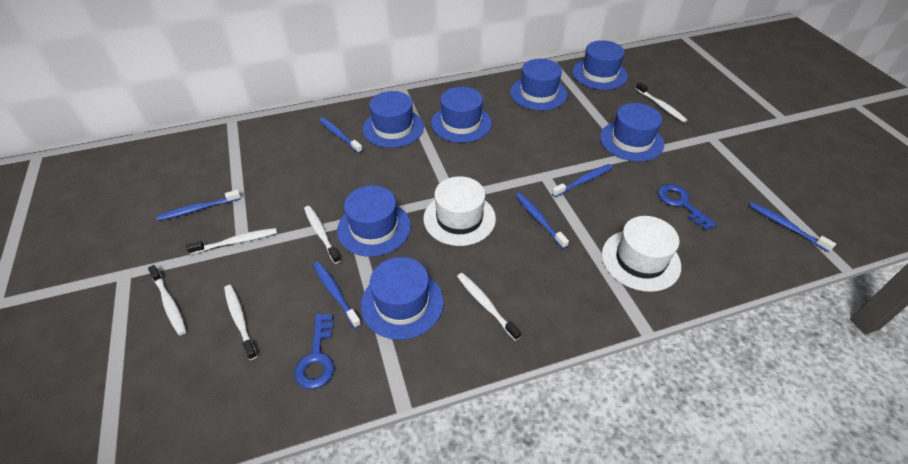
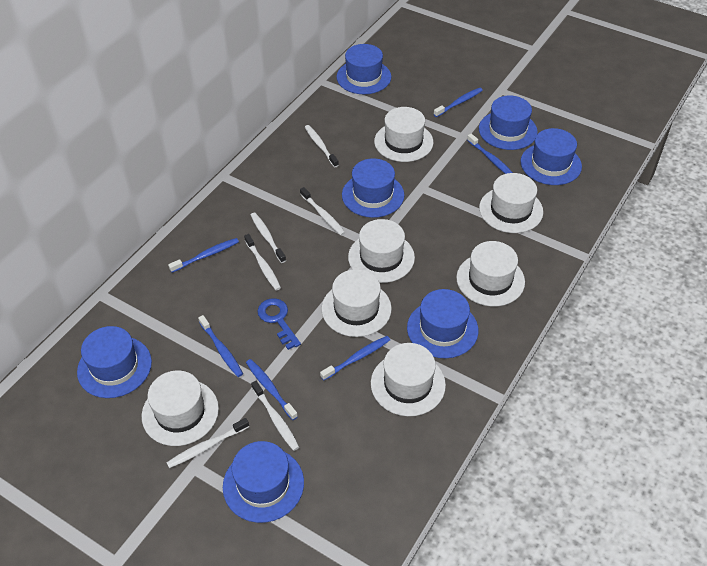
blue key: 2 -> 1
white hat: 2 -> 7

